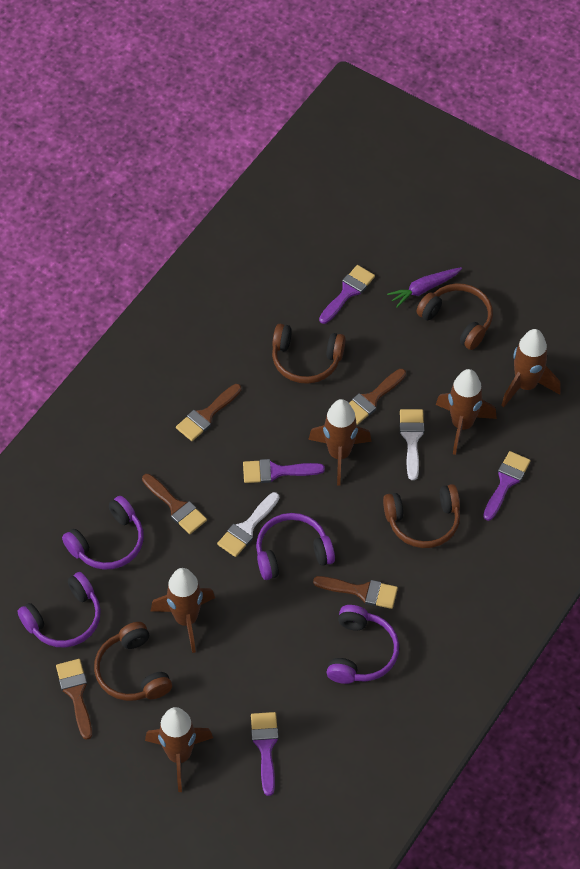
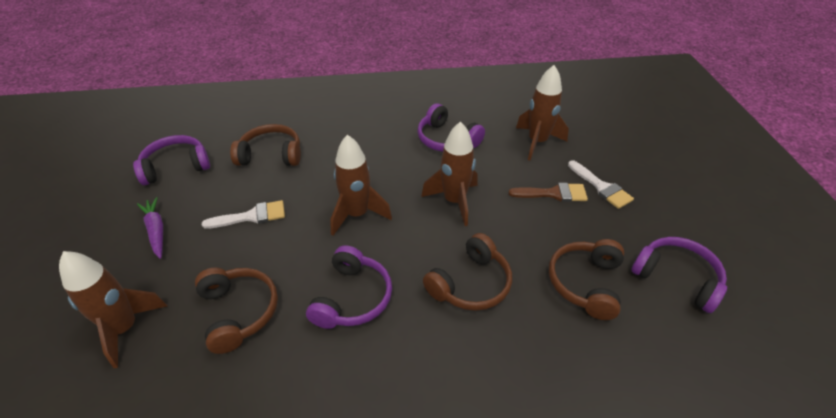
brown brush: 5 -> 1
brown rocket: 5 -> 4
purple brush: 4 -> 0

